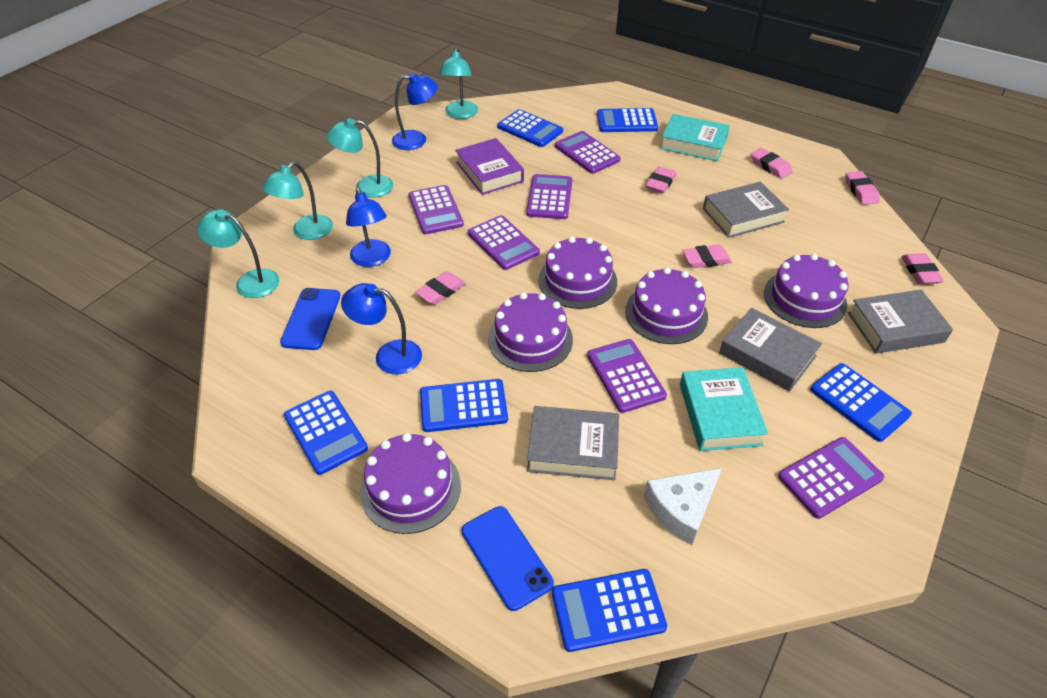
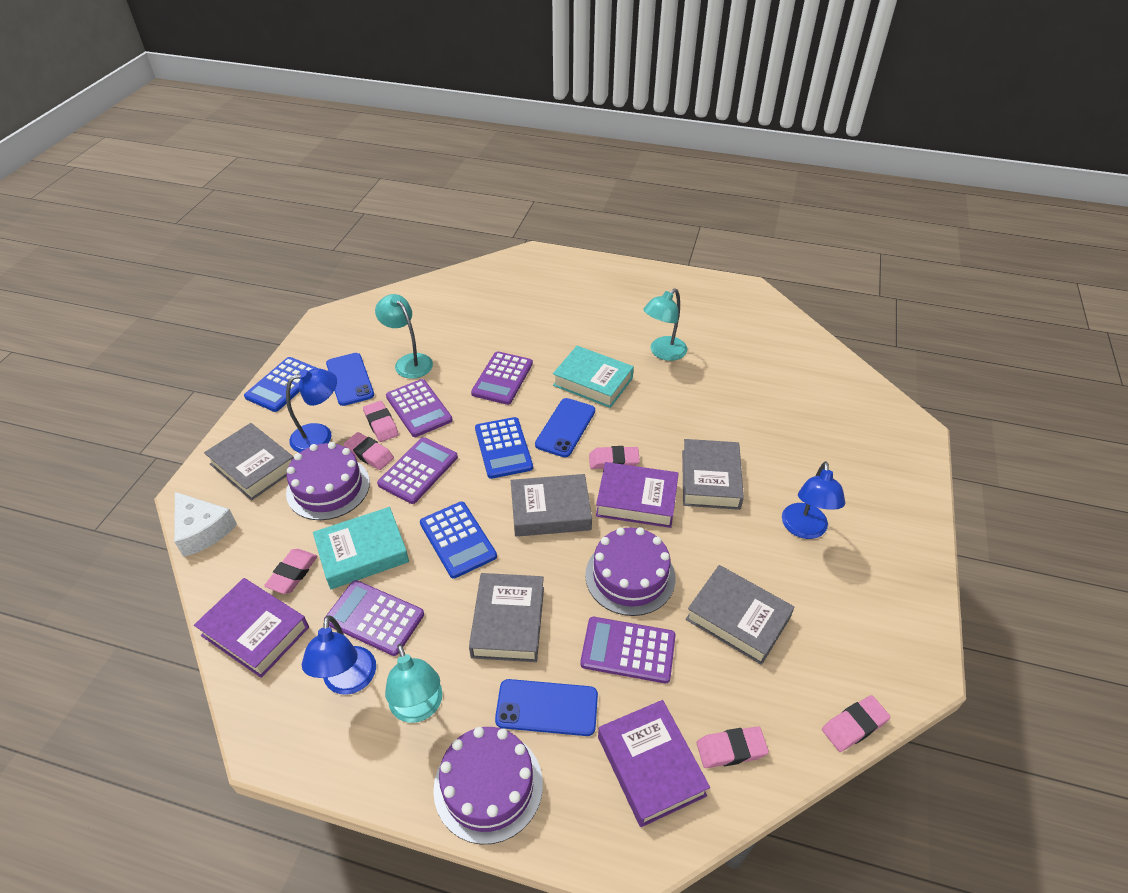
blue calculator: 6 -> 3
blue phone: 2 -> 3
grey book: 4 -> 5
purple book: 1 -> 3
purple cake: 5 -> 3
purple calculator: 6 -> 5
turquoise lamp: 4 -> 3

